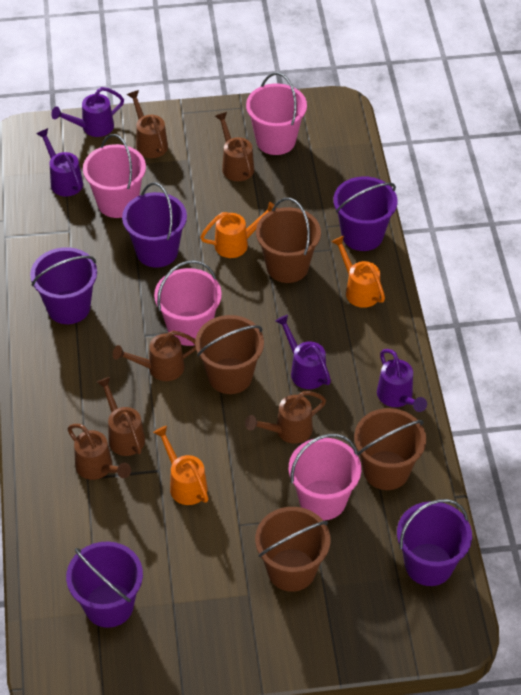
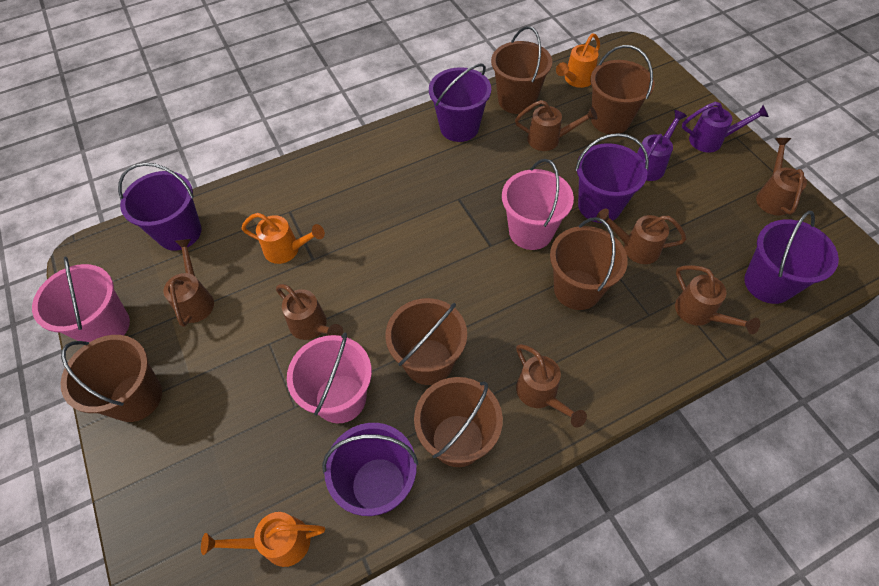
brown bucket: 4 -> 6
brown watering can: 6 -> 7
pink bucket: 4 -> 3
purple watering can: 4 -> 2

